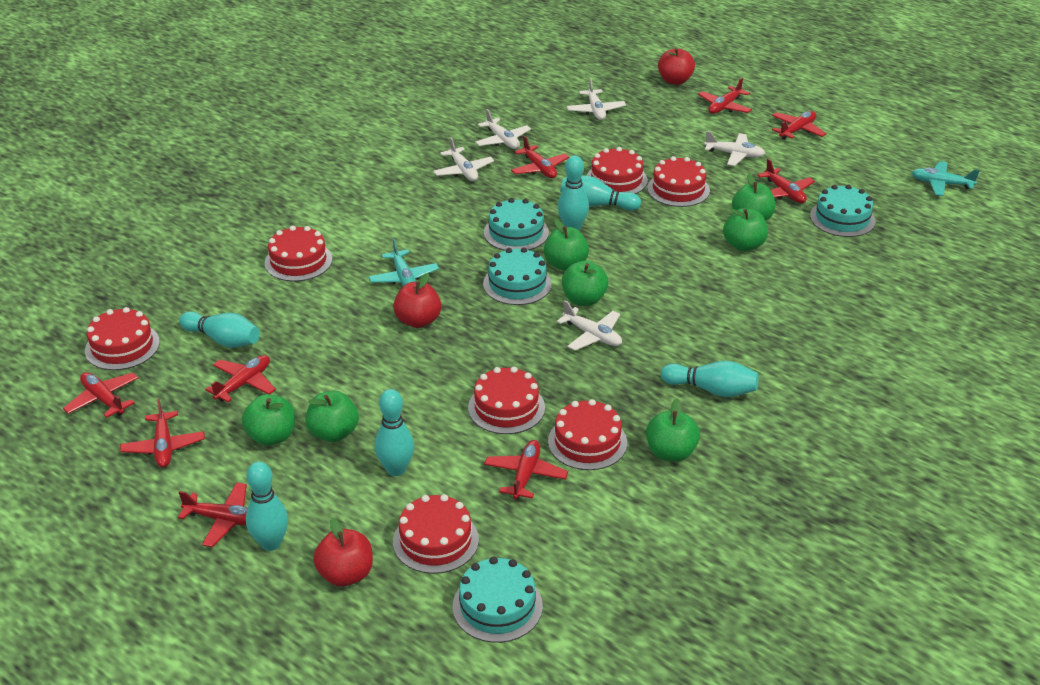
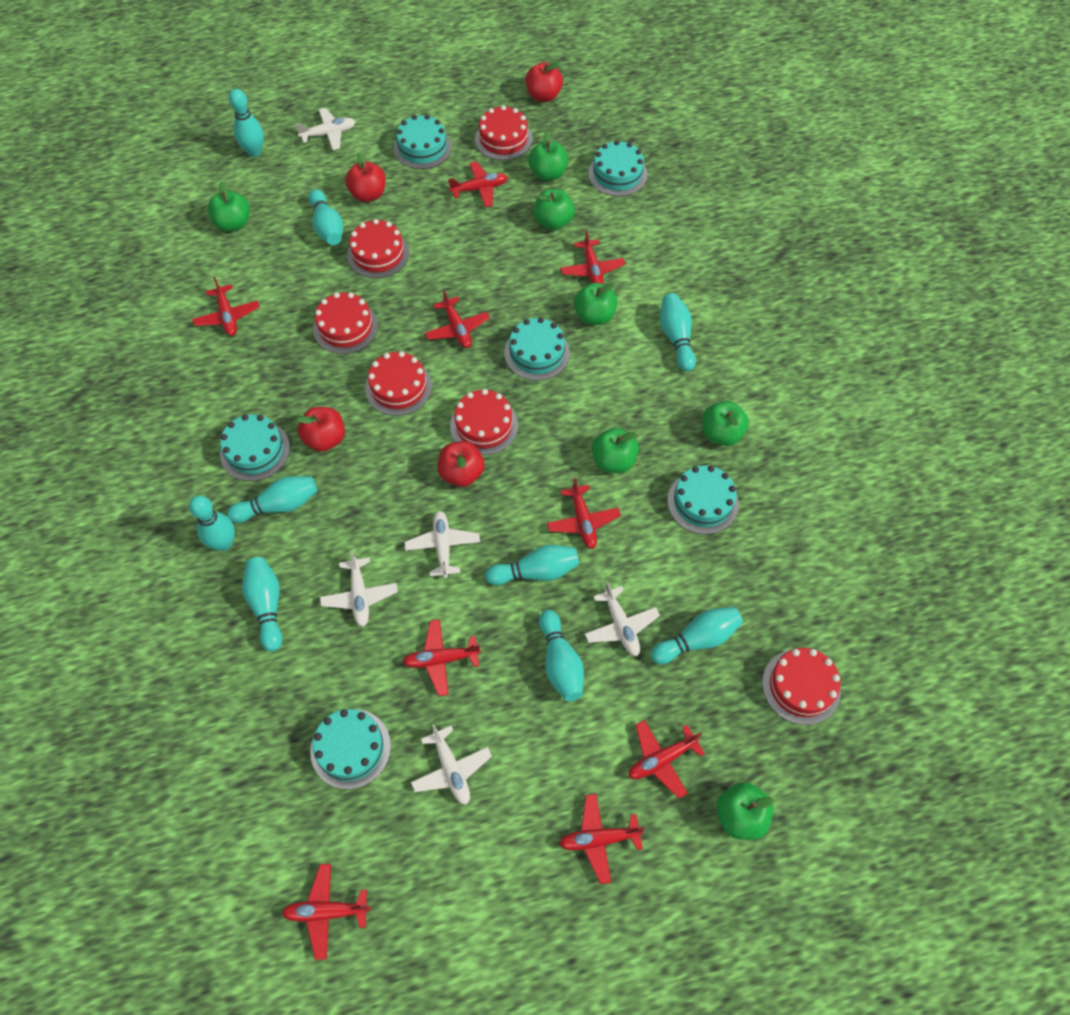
red apple: 3 -> 4
red cake: 7 -> 6
turquoise bowling pin: 6 -> 9
turquoise cake: 4 -> 6
turquoise plane: 2 -> 0

